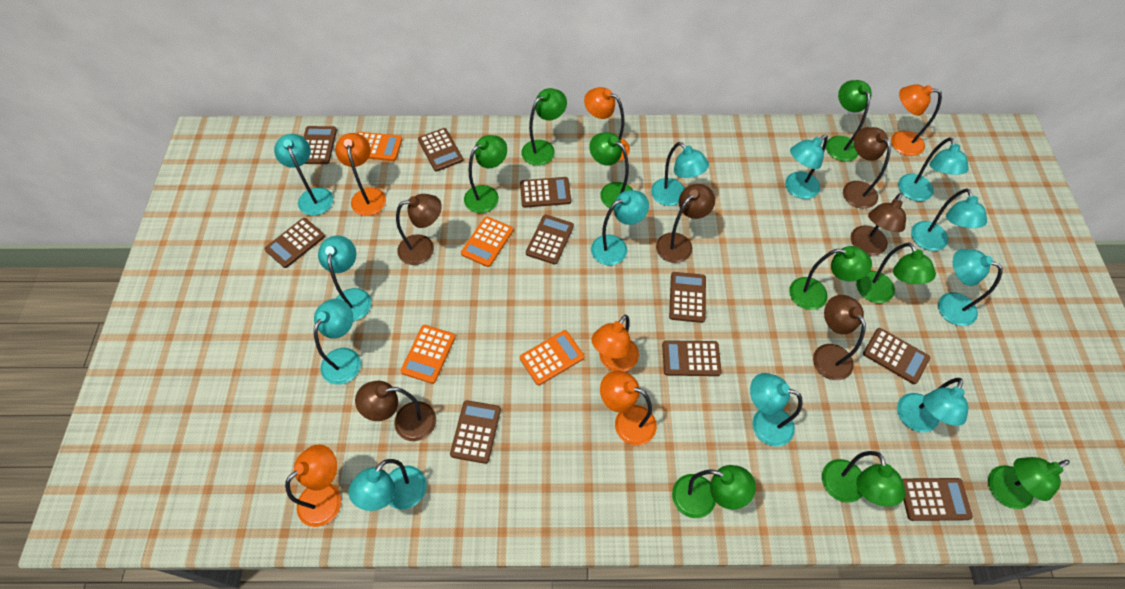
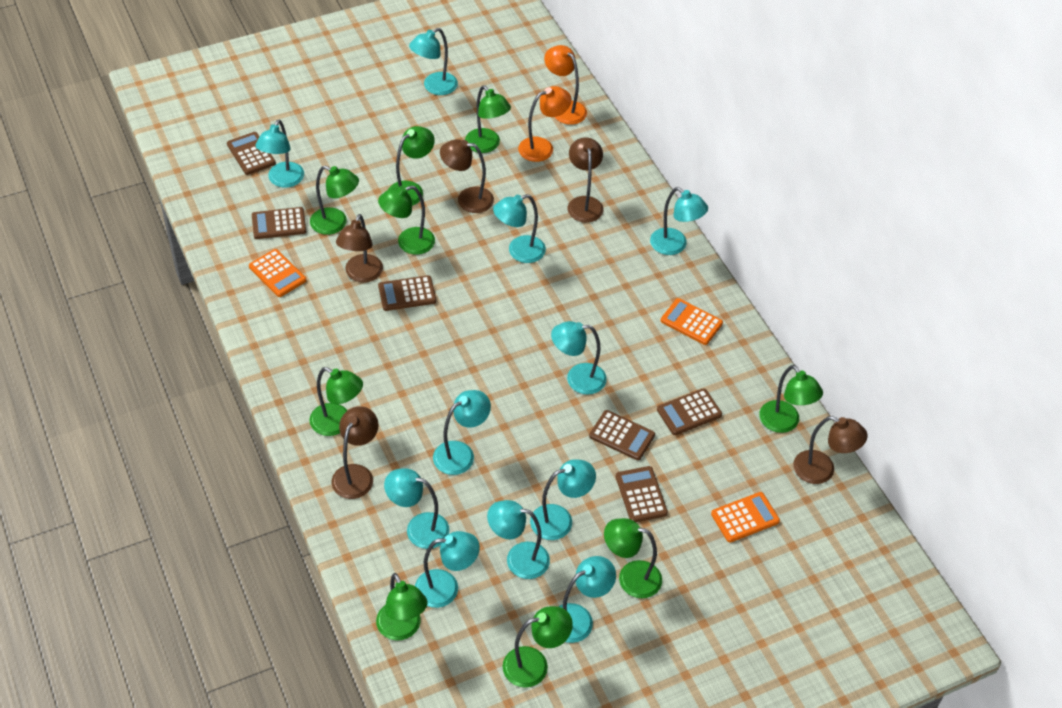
brown calculator: 10 -> 6
brown lamp: 6 -> 5
orange calculator: 4 -> 3
orange lamp: 6 -> 2
turquoise lamp: 12 -> 11

